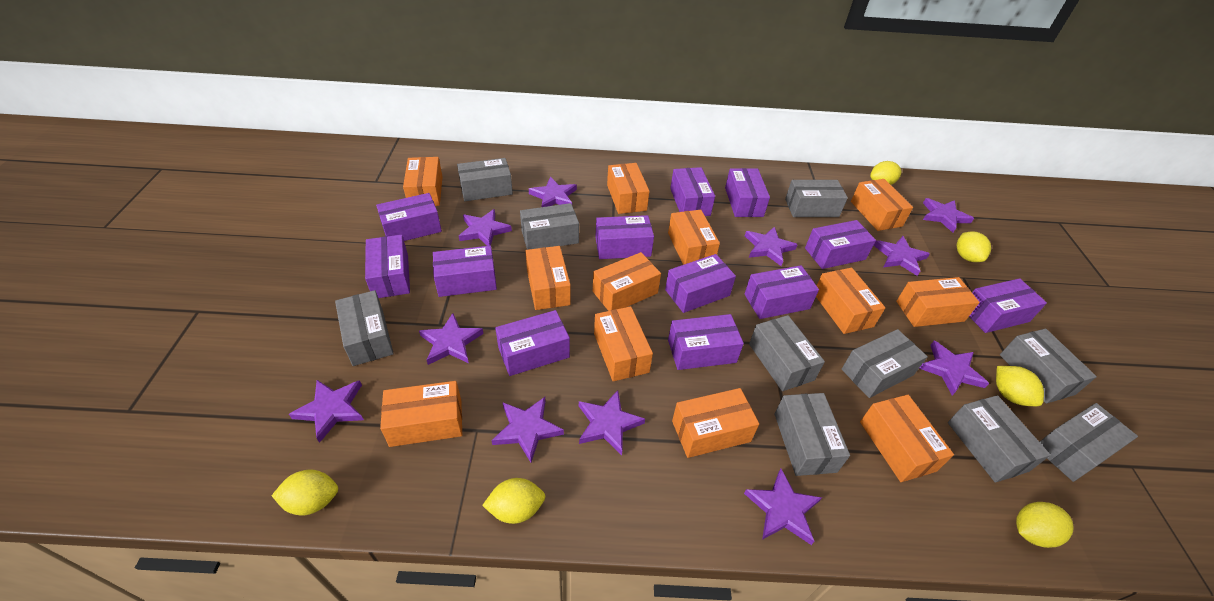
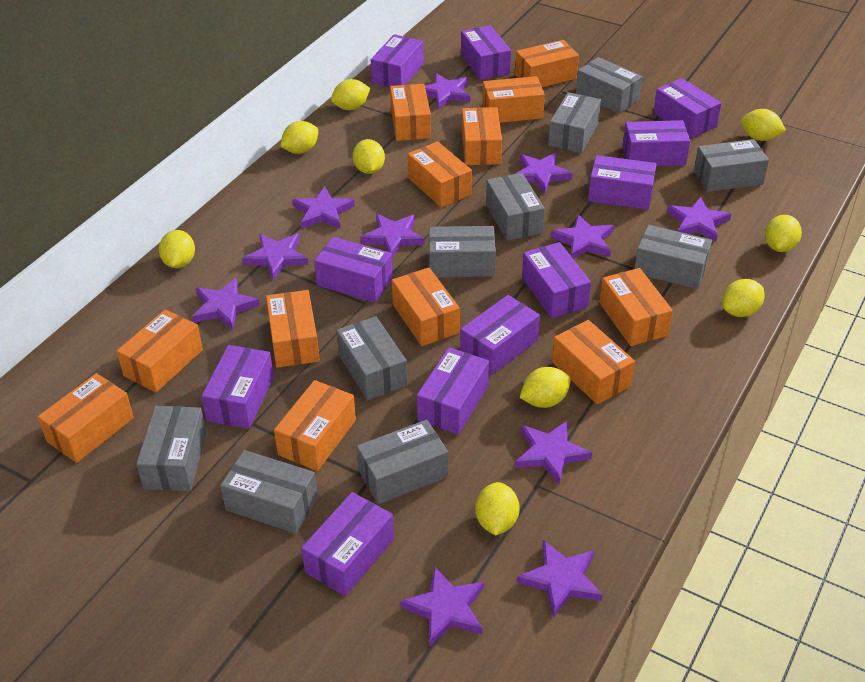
purple box: 12 -> 11
yellow lemon: 6 -> 9

